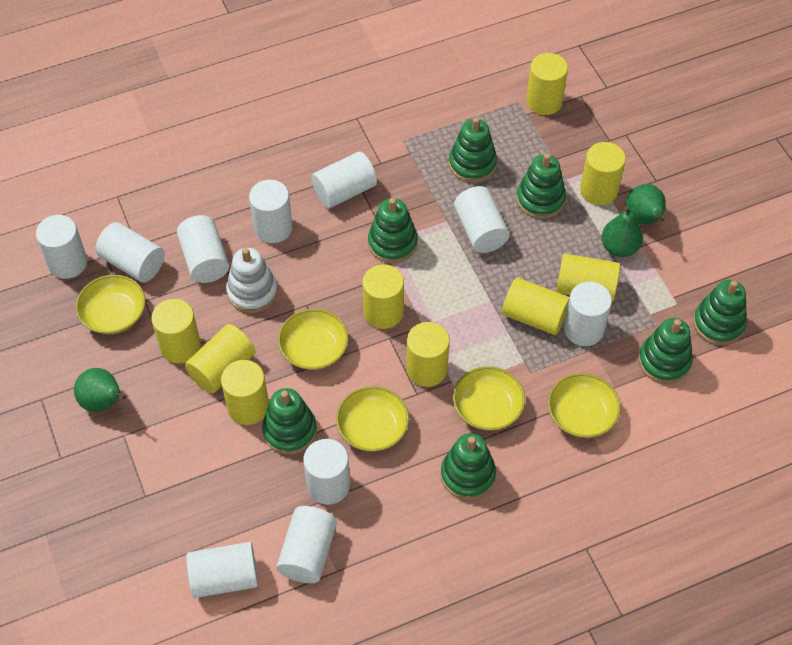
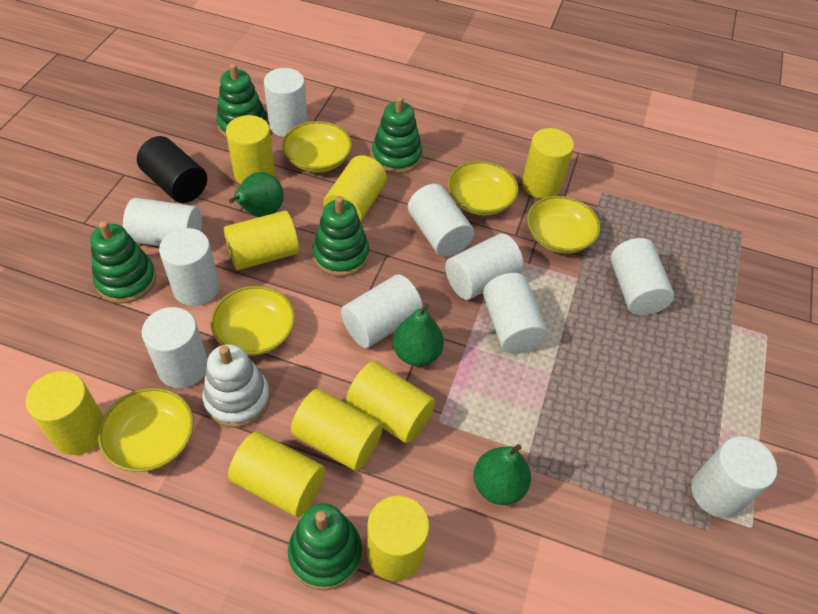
black cylinder: 0 -> 1
green stacking toy: 7 -> 5

